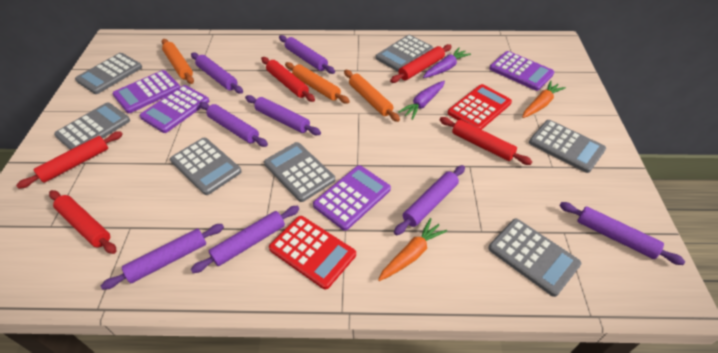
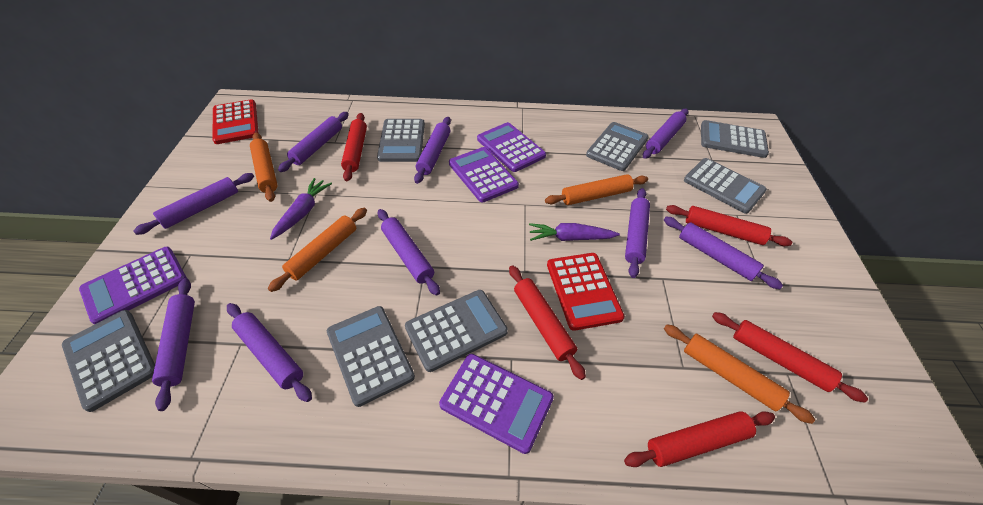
orange carrot: 2 -> 0
orange rolling pin: 3 -> 4
purple rolling pin: 8 -> 9

